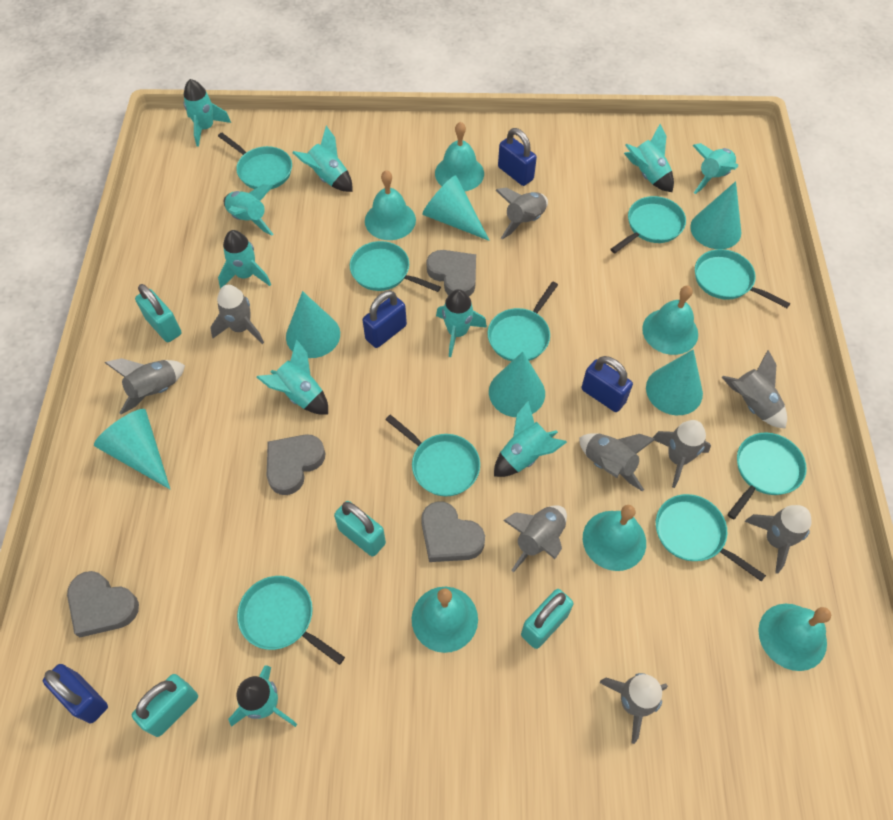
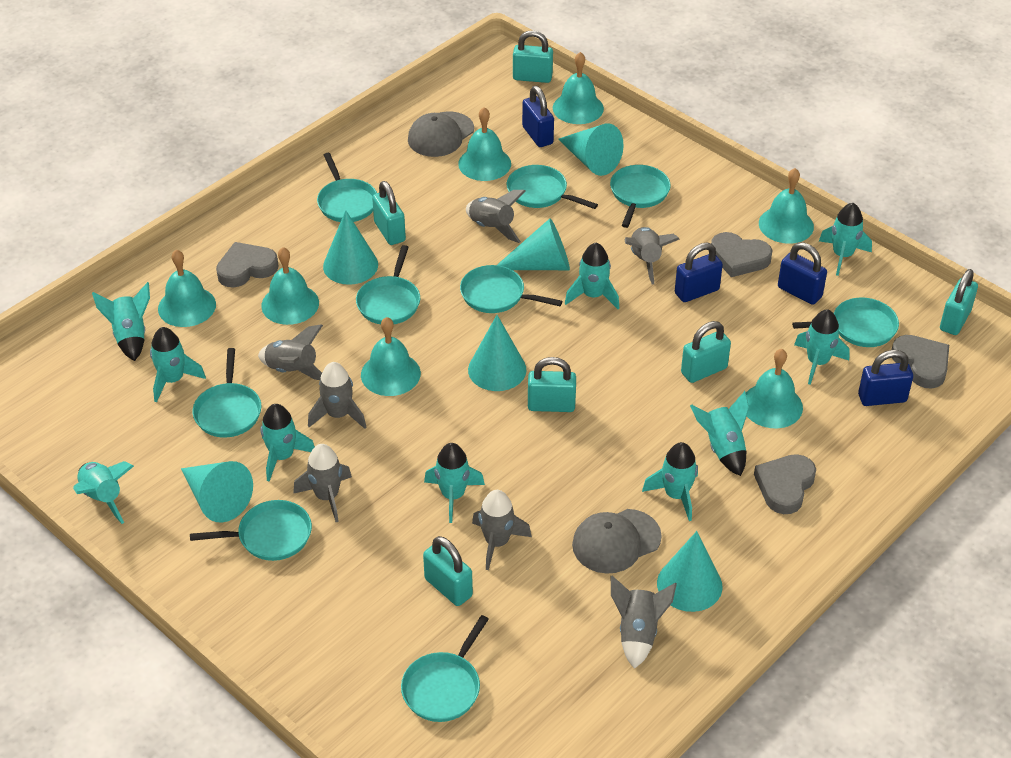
grey cap: 0 -> 2
grey rocket: 9 -> 7
turquoise bell: 6 -> 7
turquoise padlock: 4 -> 6

